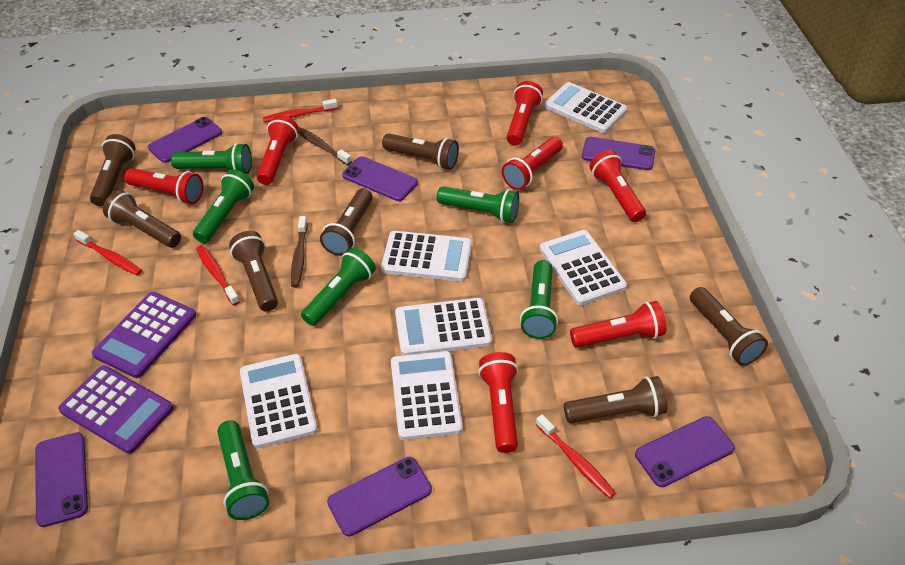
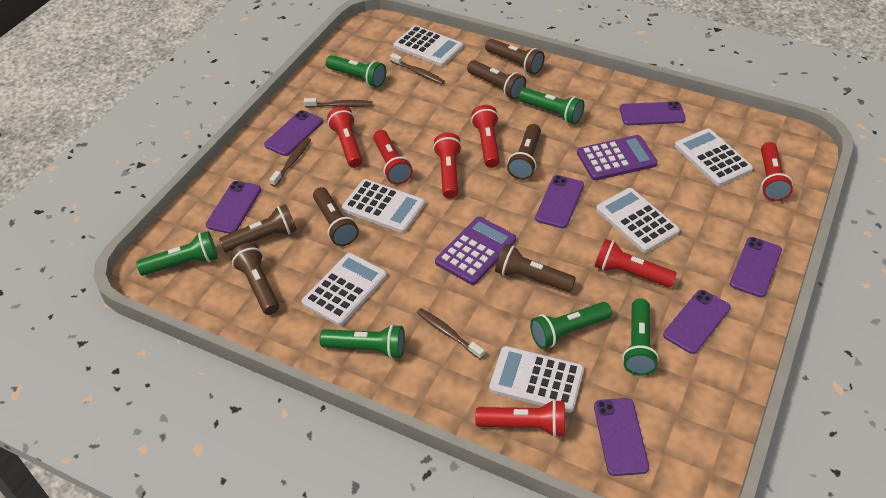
brown toothbrush: 2 -> 4
purple phone: 6 -> 7
red toothbrush: 4 -> 0

